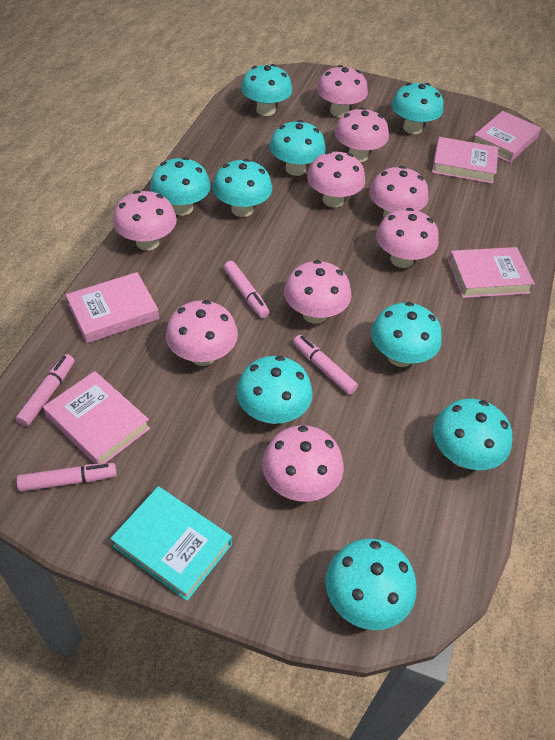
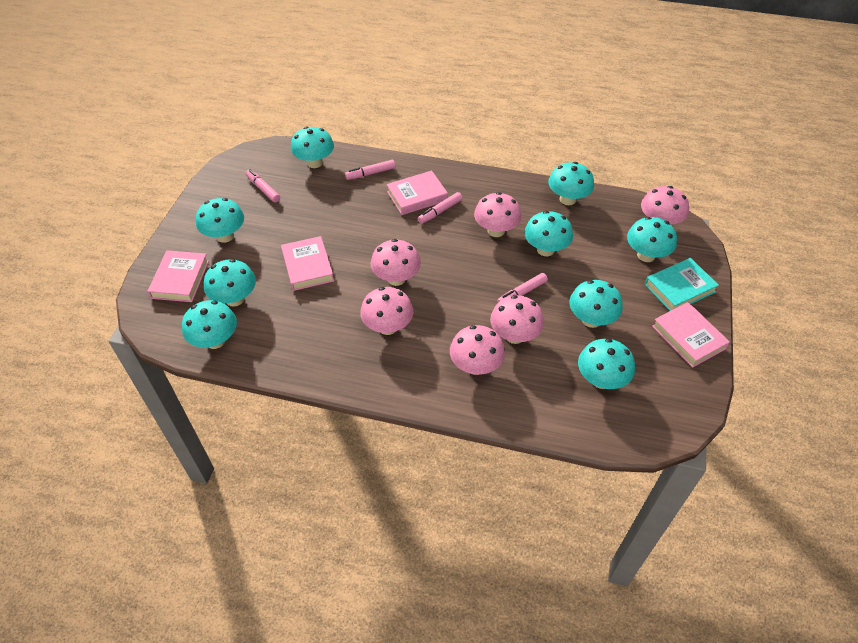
pink book: 5 -> 4
pink mushroom: 9 -> 6

